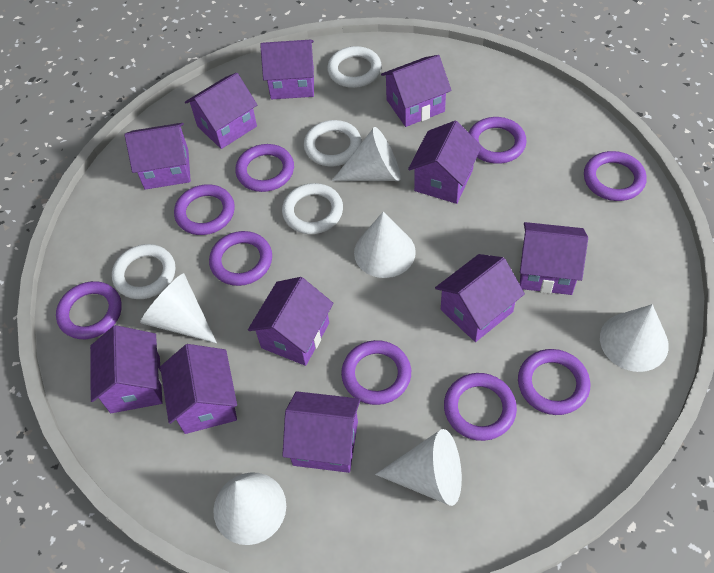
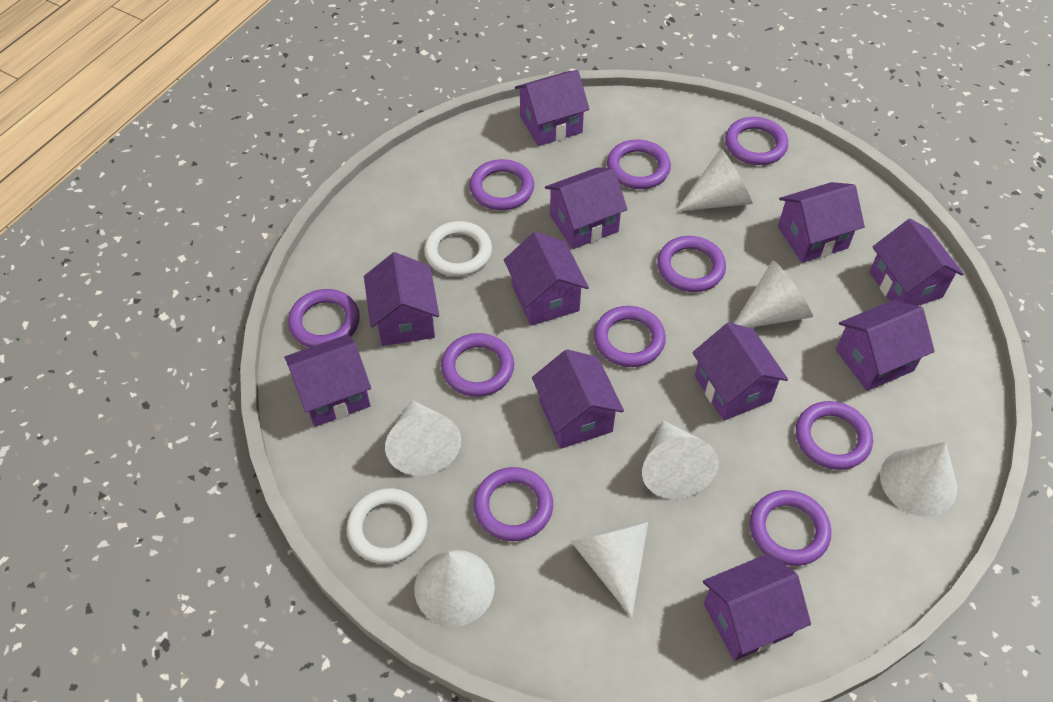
purple ring: 9 -> 10
white cone: 6 -> 7
white ring: 4 -> 2

